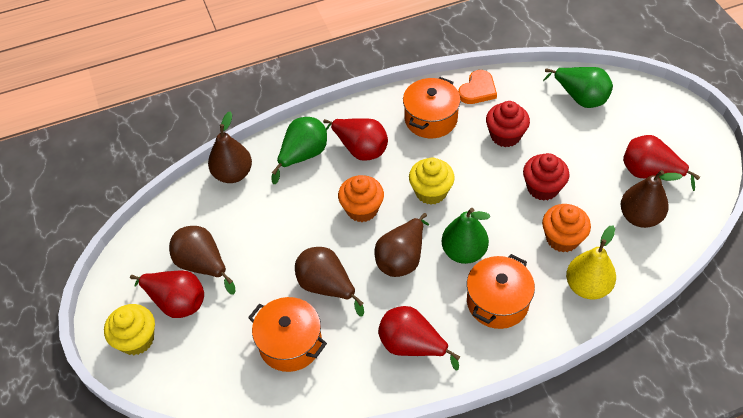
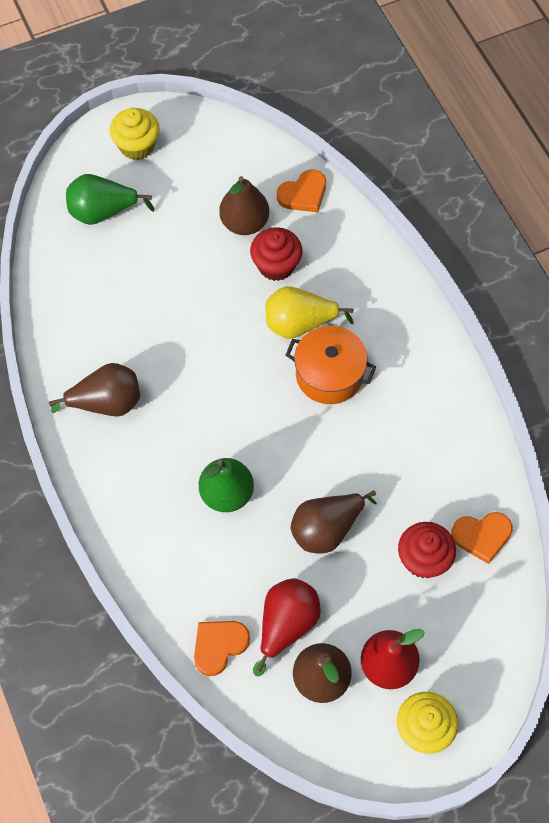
brown pear: 5 -> 4
green pear: 3 -> 2
orange cupcake: 2 -> 0
orange heart: 1 -> 3
orange pot: 3 -> 1
red pear: 4 -> 2

